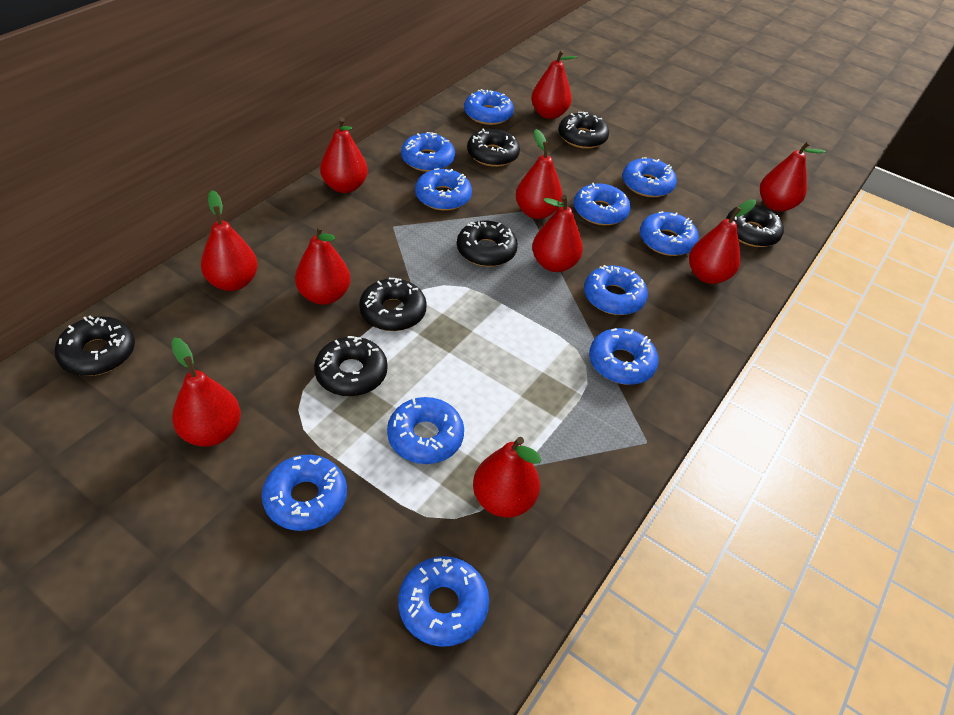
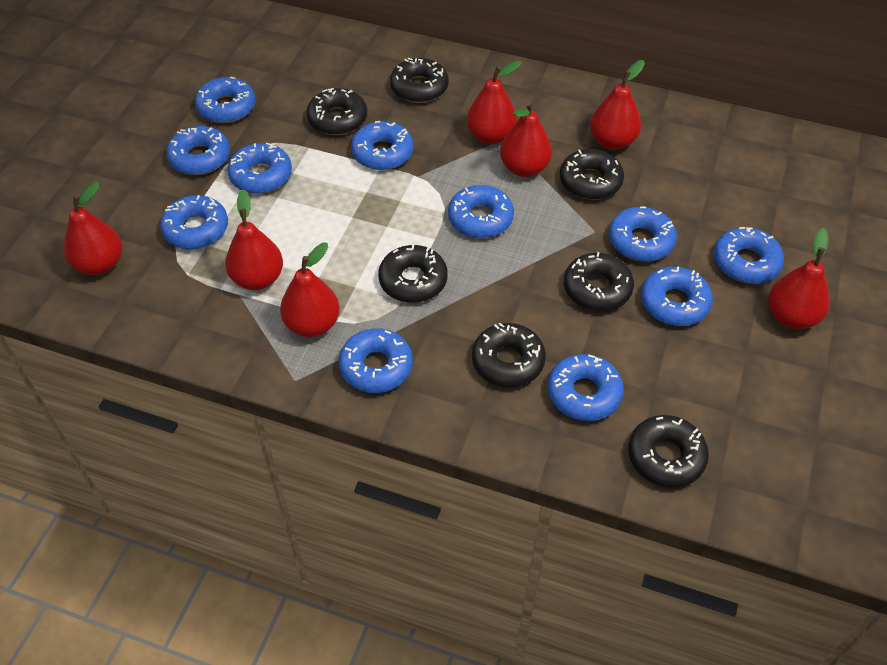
red pear: 10 -> 7

